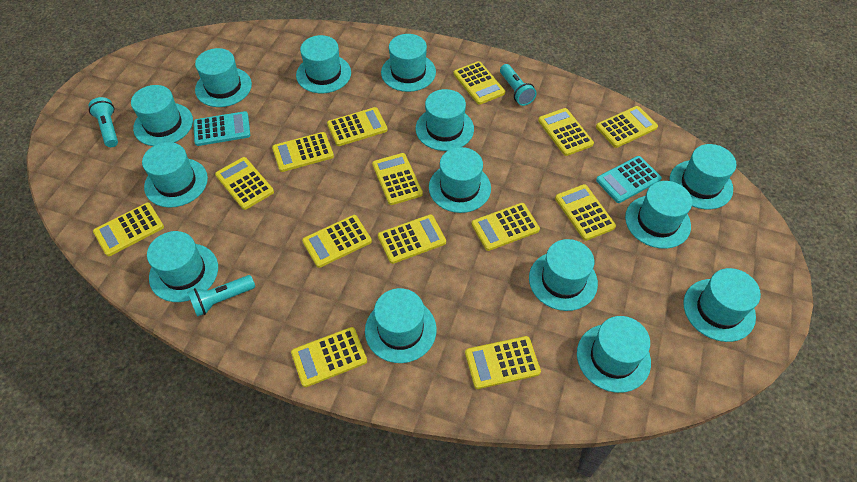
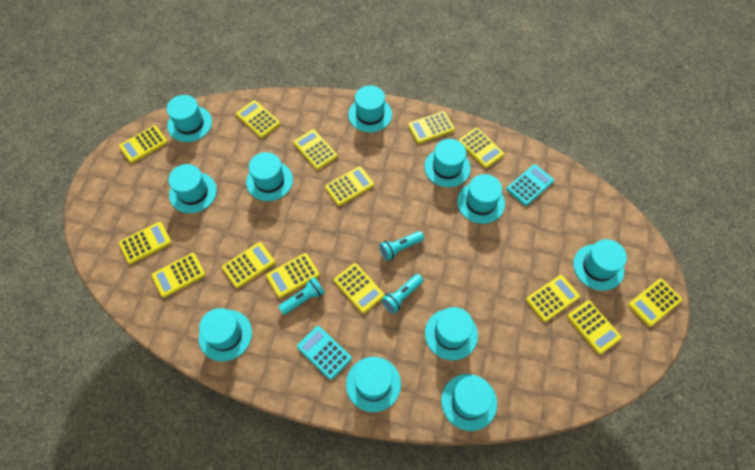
turquoise hat: 14 -> 11

